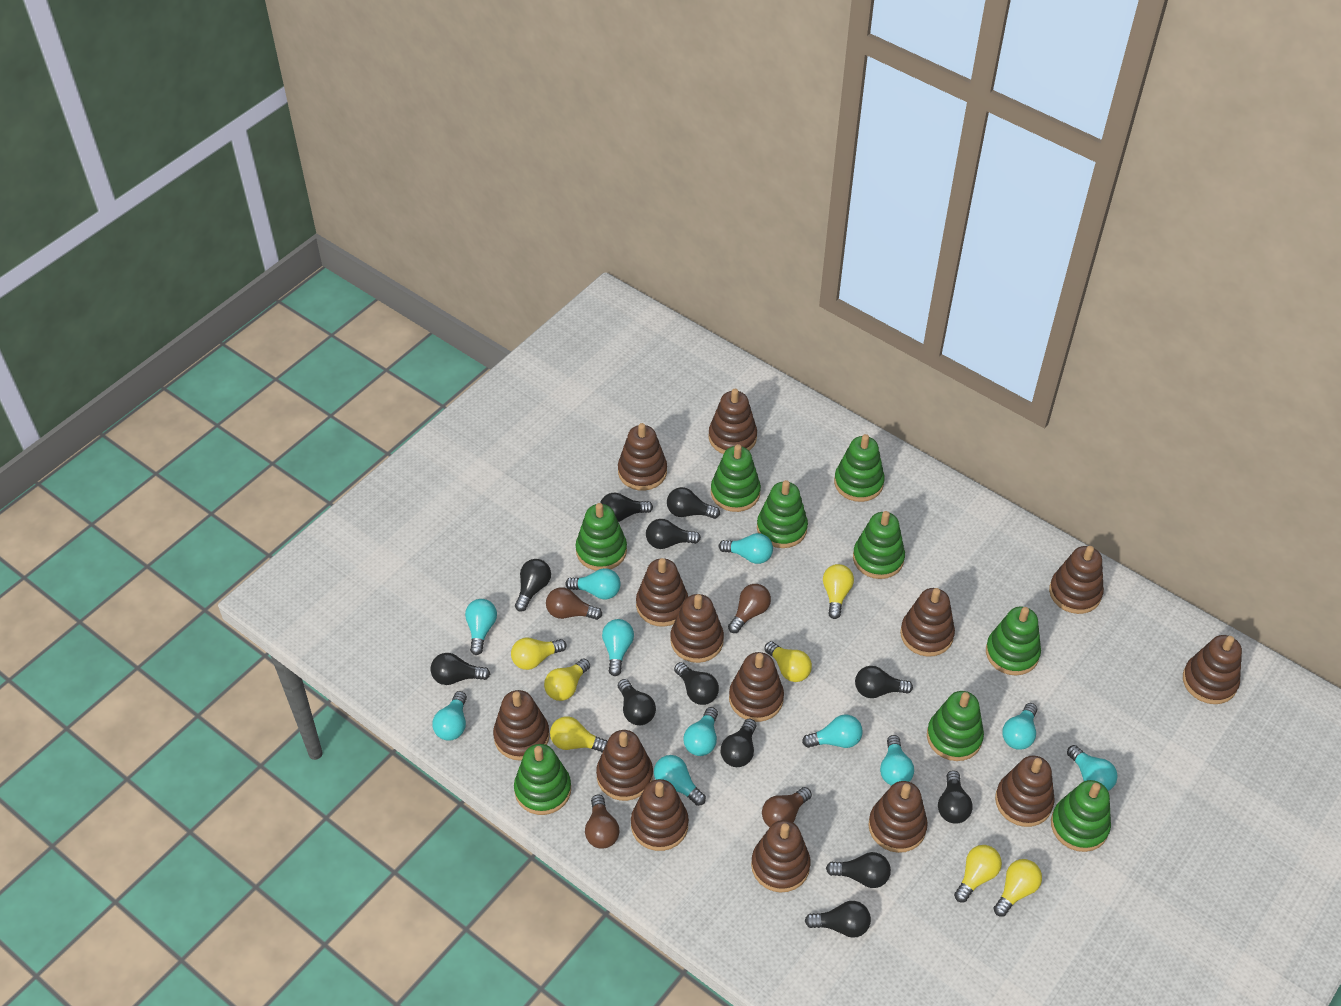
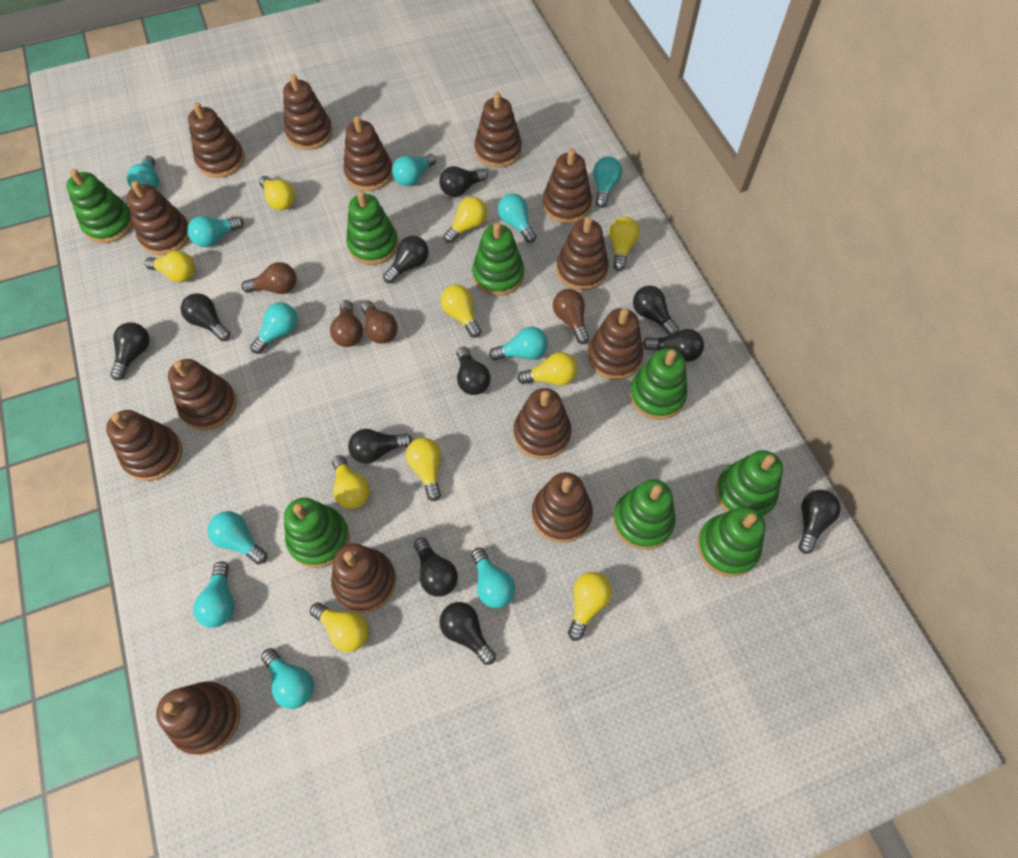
black light bulb: 12 -> 11
green stacking toy: 9 -> 8
yellow light bulb: 7 -> 10

